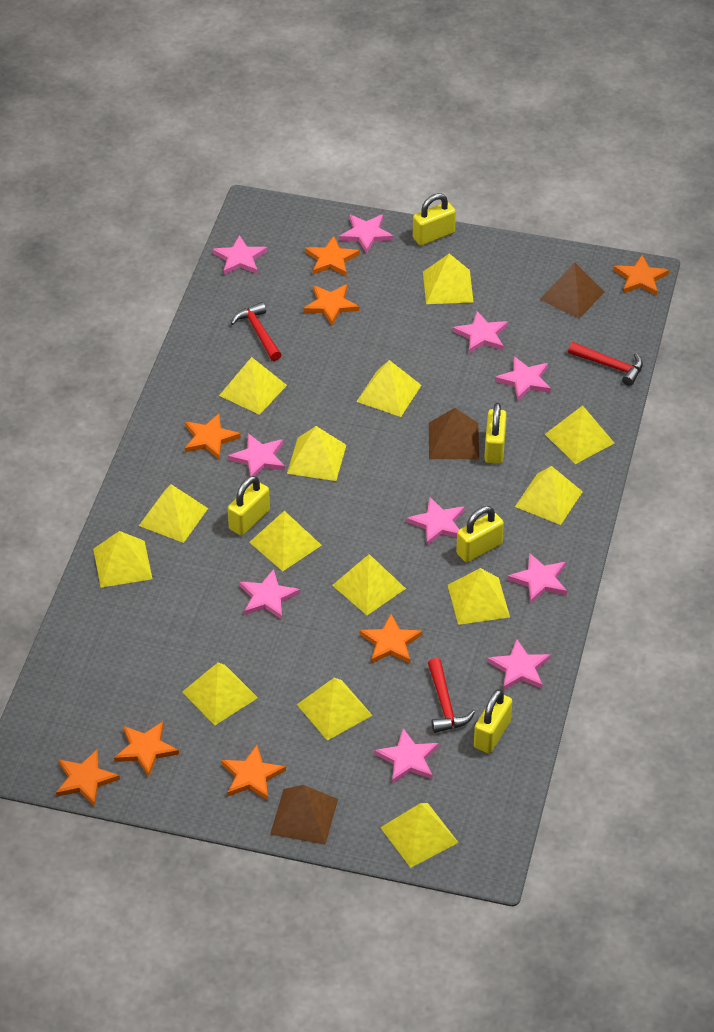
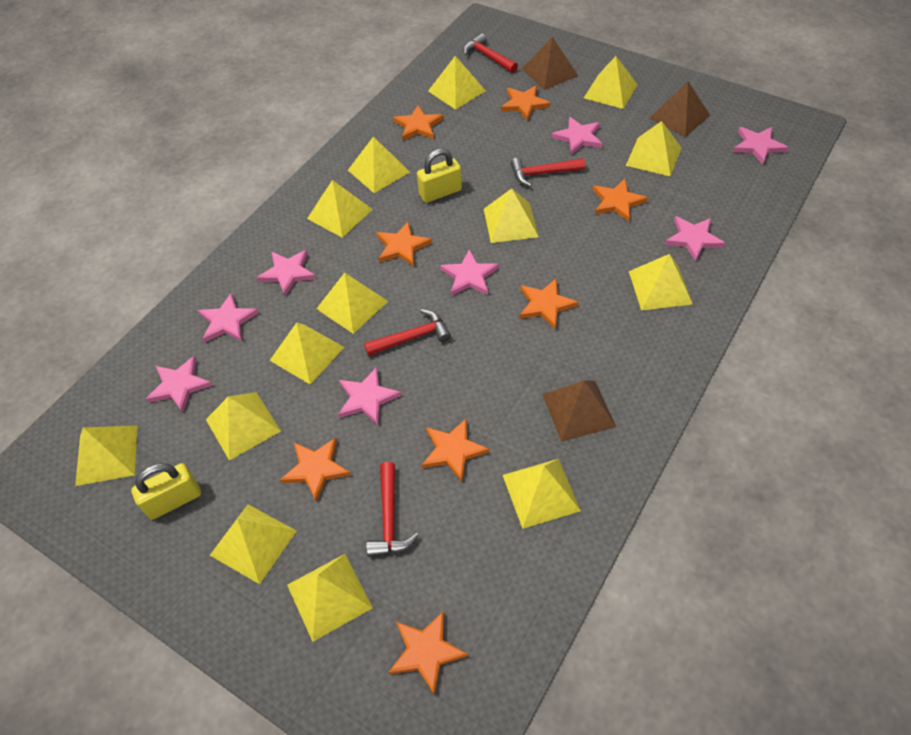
pink star: 10 -> 8
red hammer: 3 -> 4
yellow padlock: 5 -> 2

